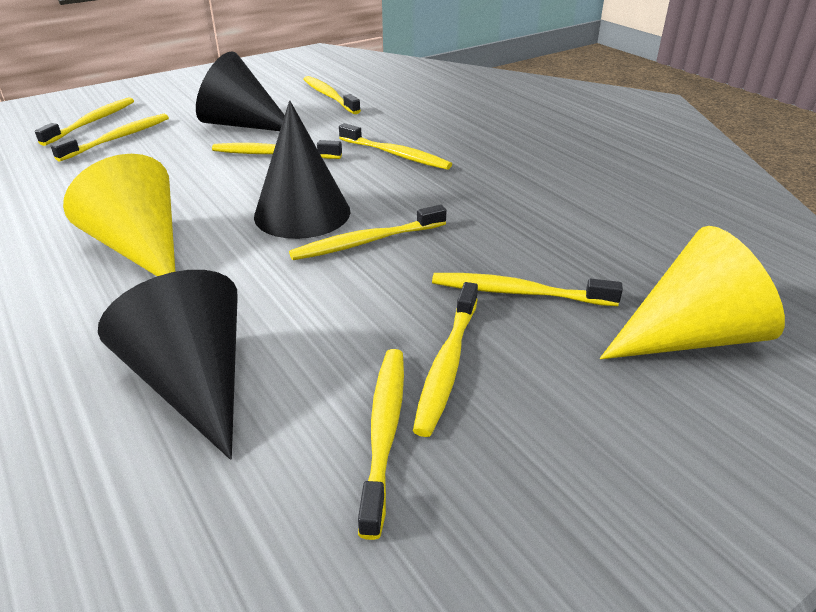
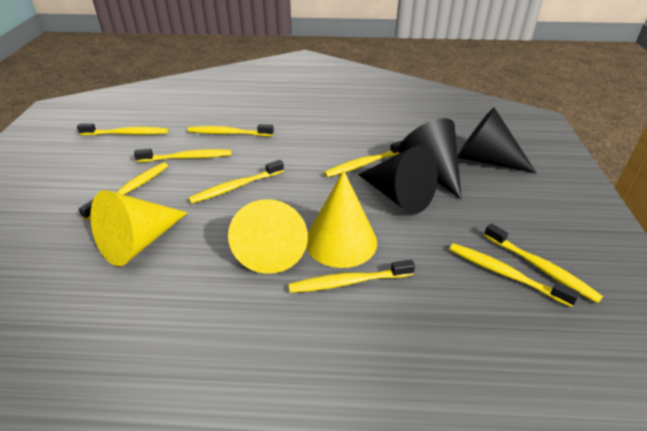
yellow cone: 2 -> 3

